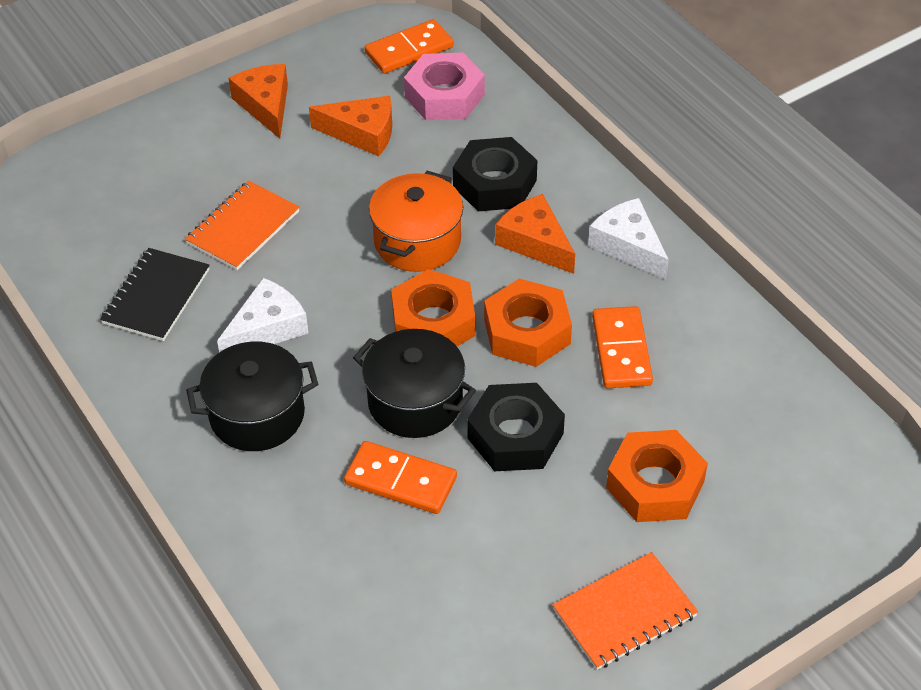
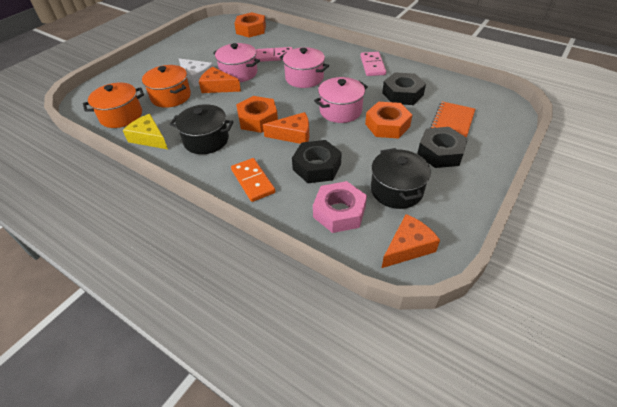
black notebook: 1 -> 0
black nut: 2 -> 3
orange domino: 3 -> 1
orange notebook: 2 -> 1
orange pot: 1 -> 2
pink domino: 0 -> 2
pink pot: 0 -> 3
white cheese: 2 -> 1
yellow cheese: 0 -> 1

